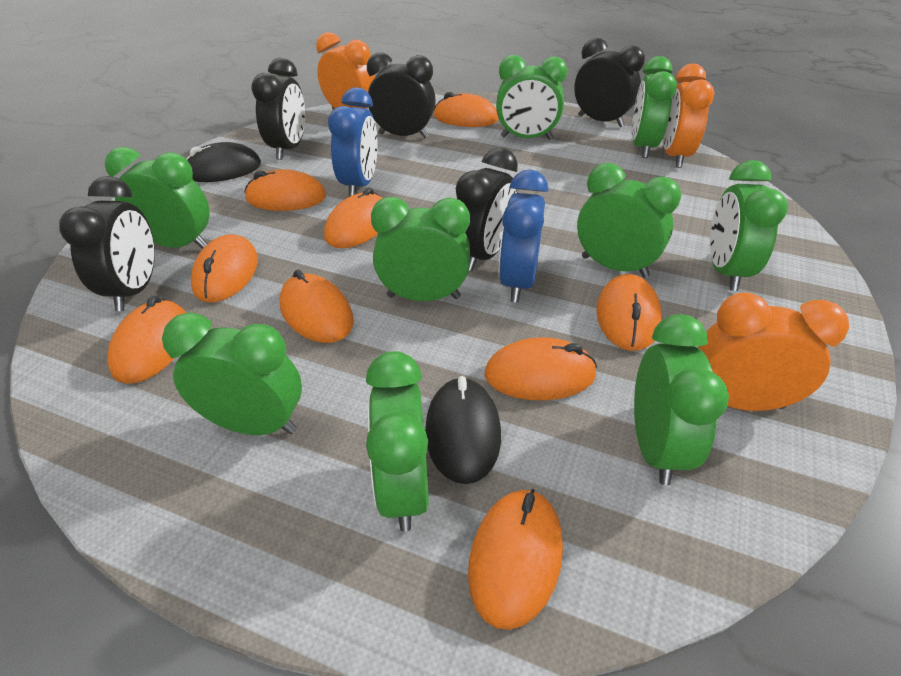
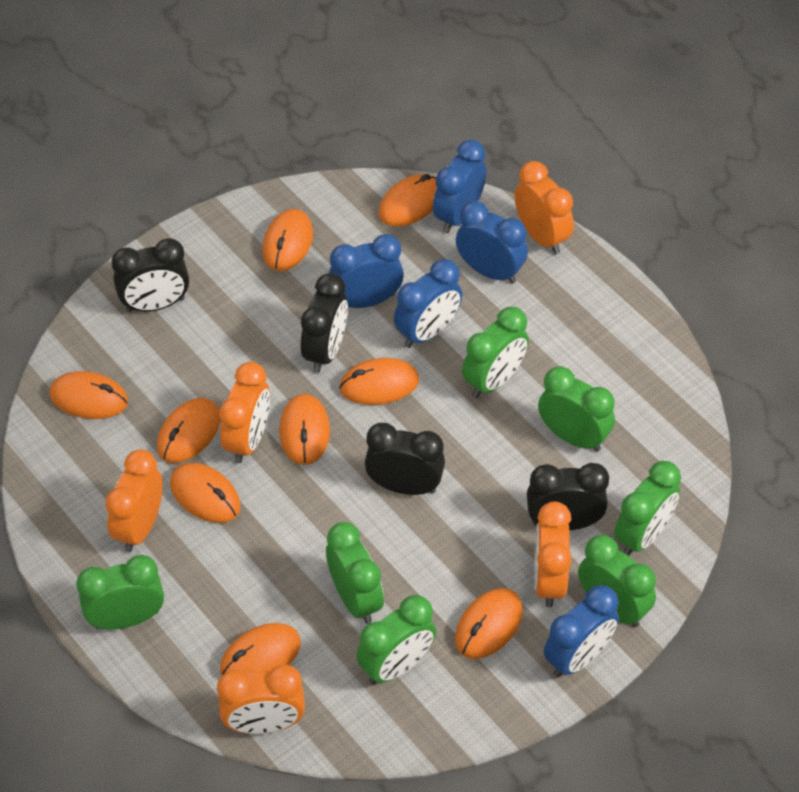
black clock: 5 -> 4
black mouse: 2 -> 0
blue clock: 2 -> 5
green clock: 9 -> 7
orange clock: 3 -> 5

